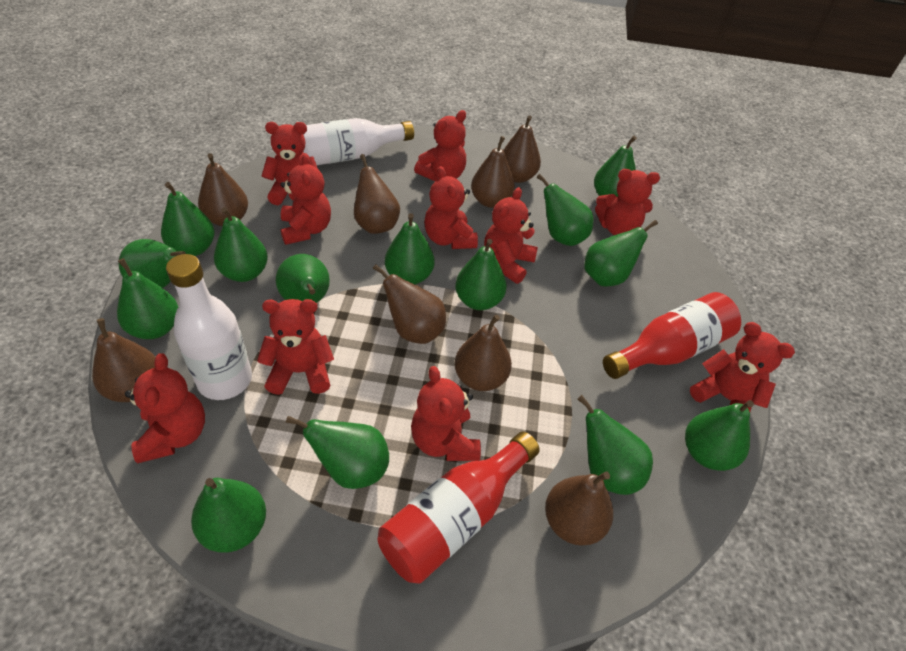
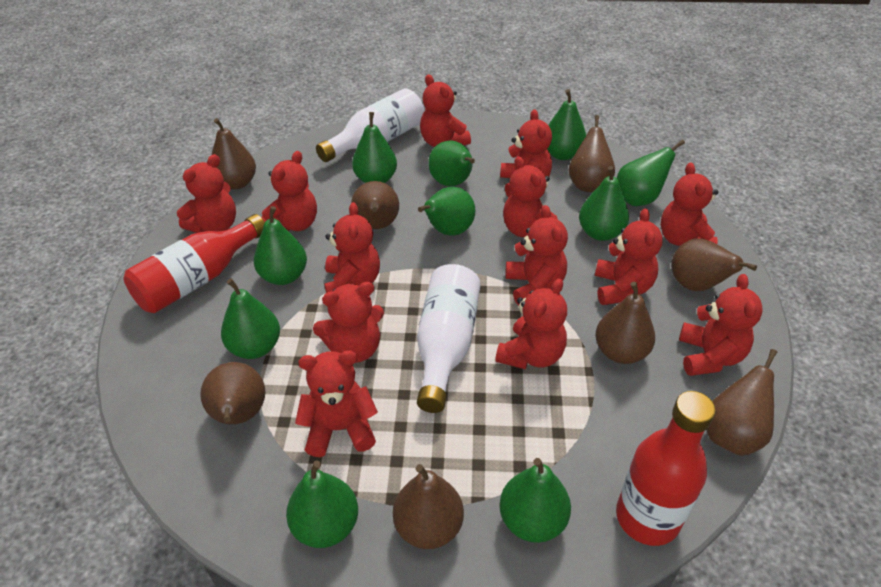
green pear: 14 -> 10
red teddy bear: 10 -> 13

